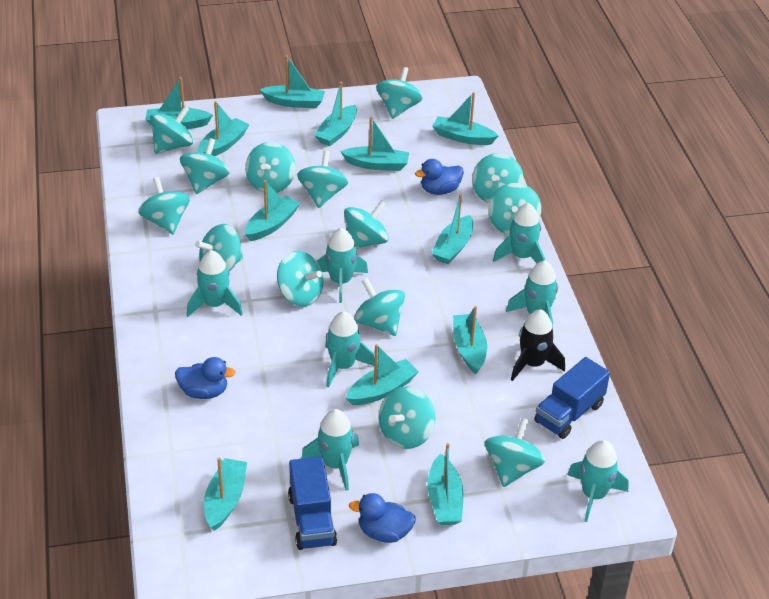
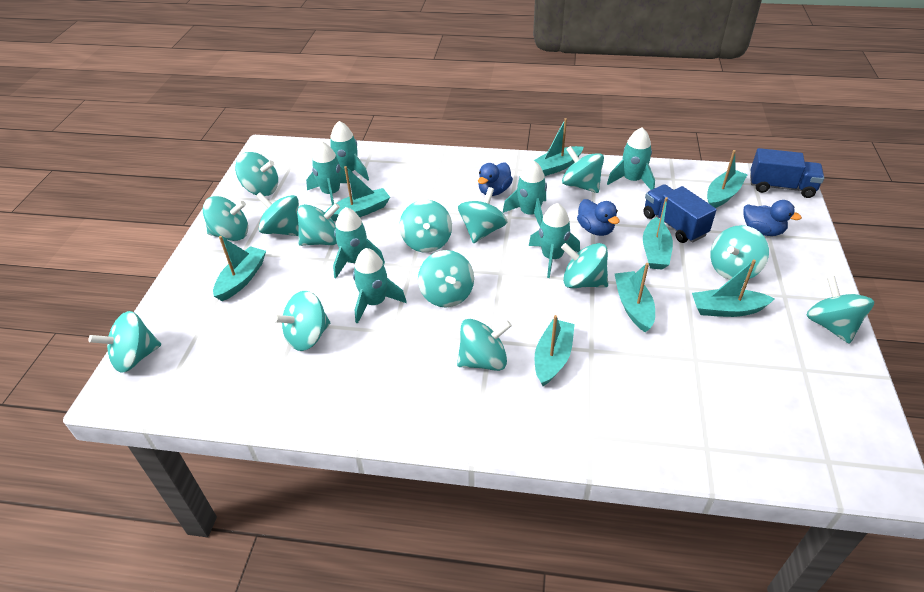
black rocket: 1 -> 0
turquoise boat: 12 -> 8

